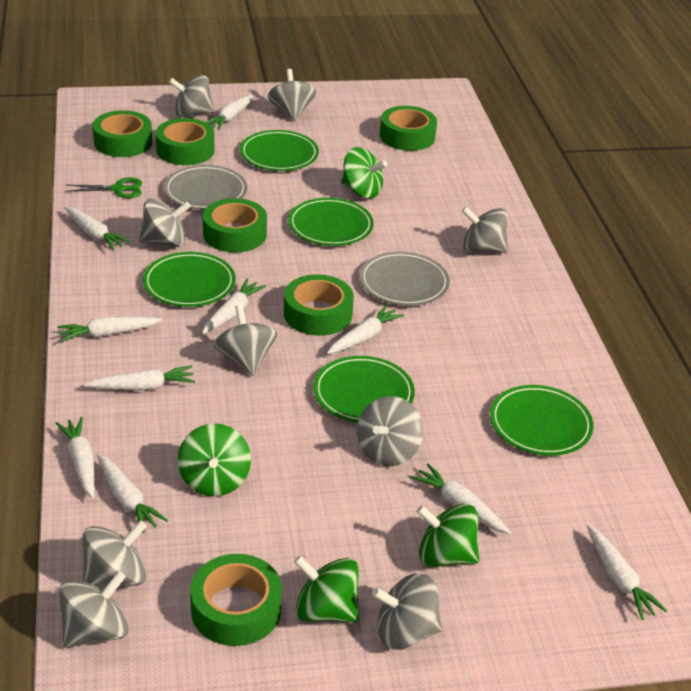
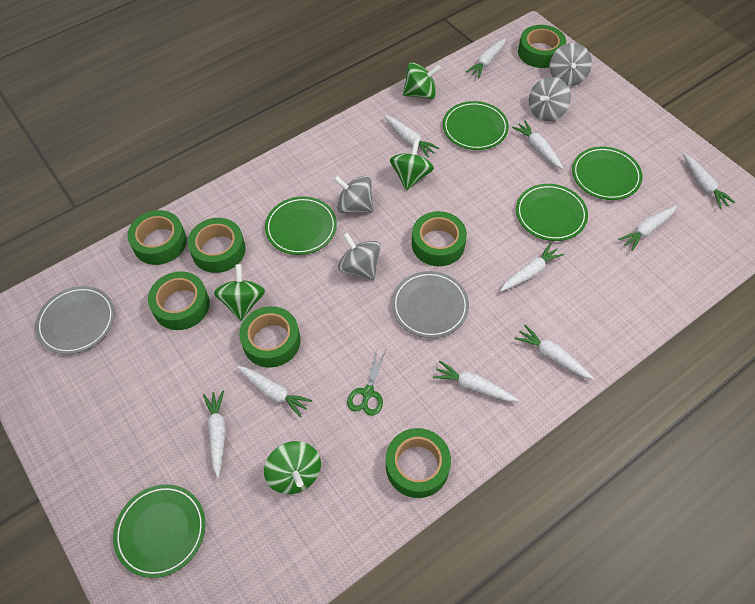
green tape: 6 -> 7
grey spinning top: 9 -> 4

